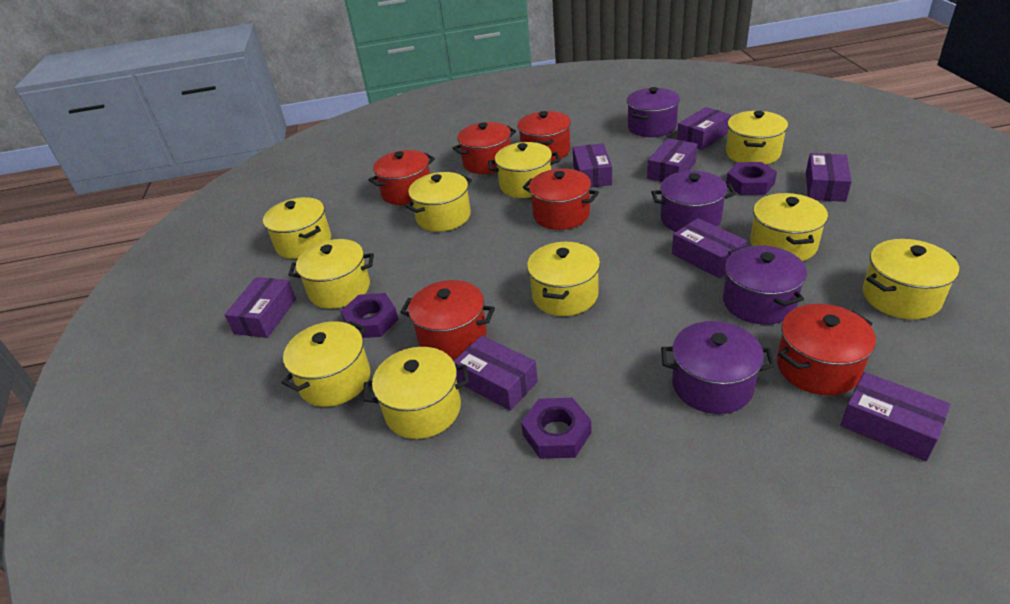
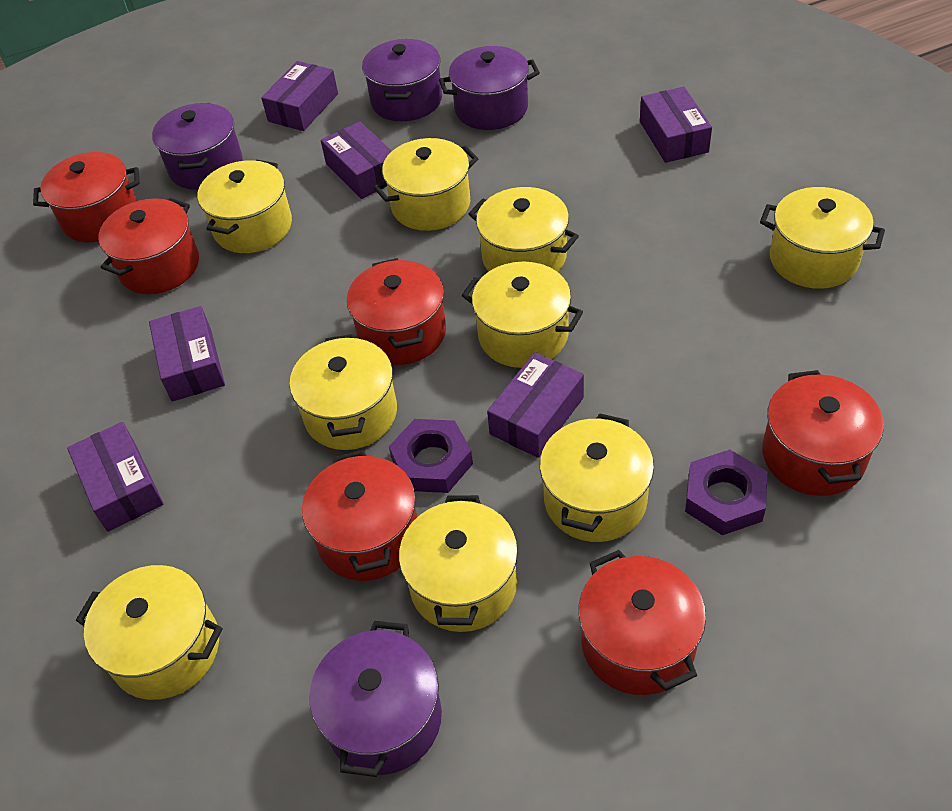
purple box: 8 -> 6
purple nut: 3 -> 2
yellow pot: 10 -> 9

